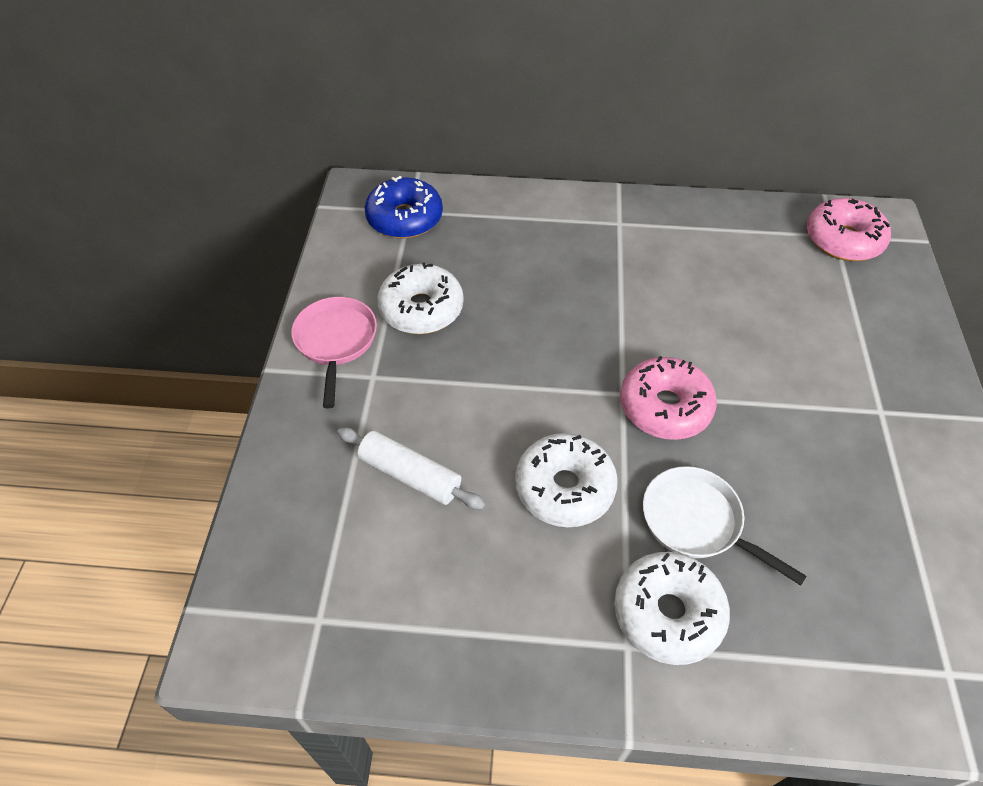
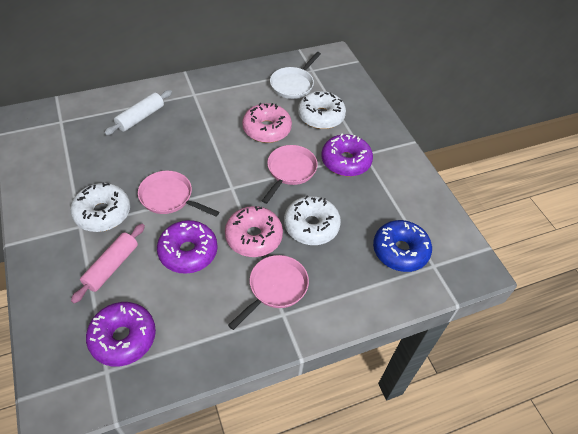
pink pan: 1 -> 3
pink rolling pin: 0 -> 1
purple donut: 0 -> 3

